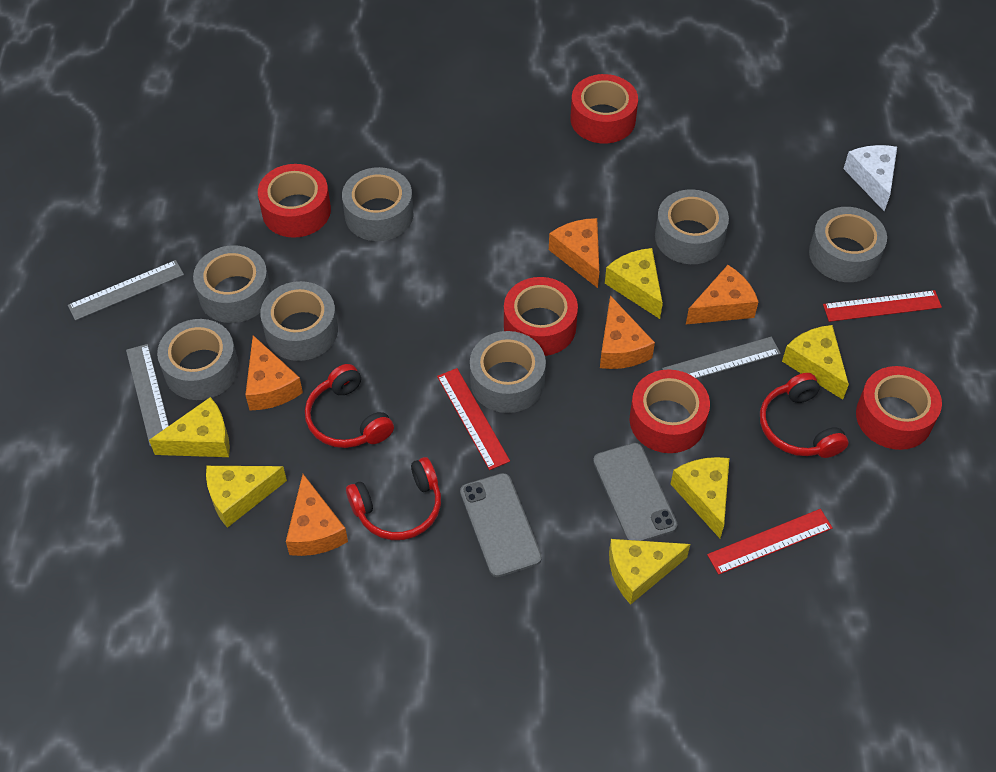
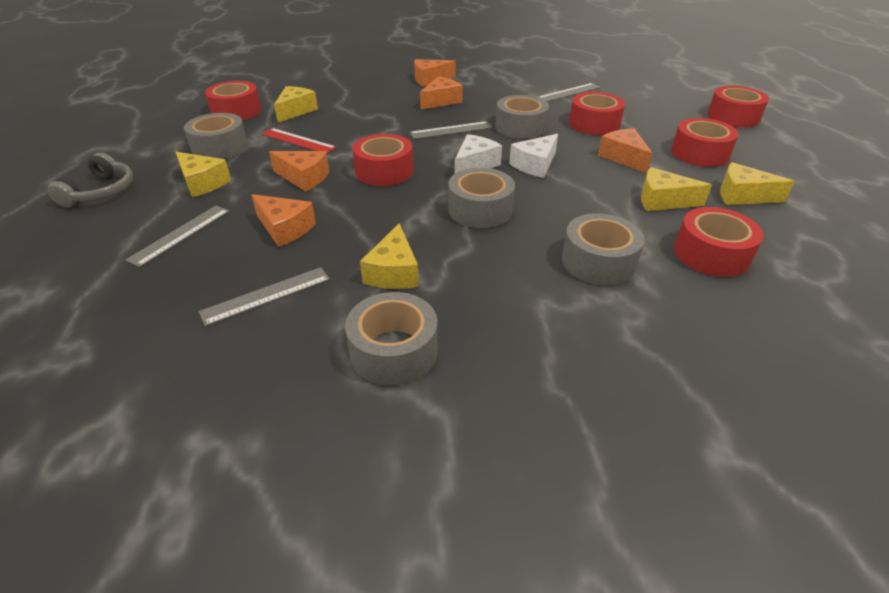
grey headphones: 0 -> 1
grey phone: 2 -> 0
grey ruler: 3 -> 4
grey tape: 7 -> 5
red headphones: 3 -> 0
red ruler: 3 -> 1
red tape: 5 -> 6
white cheese: 1 -> 2
yellow cheese: 6 -> 5

